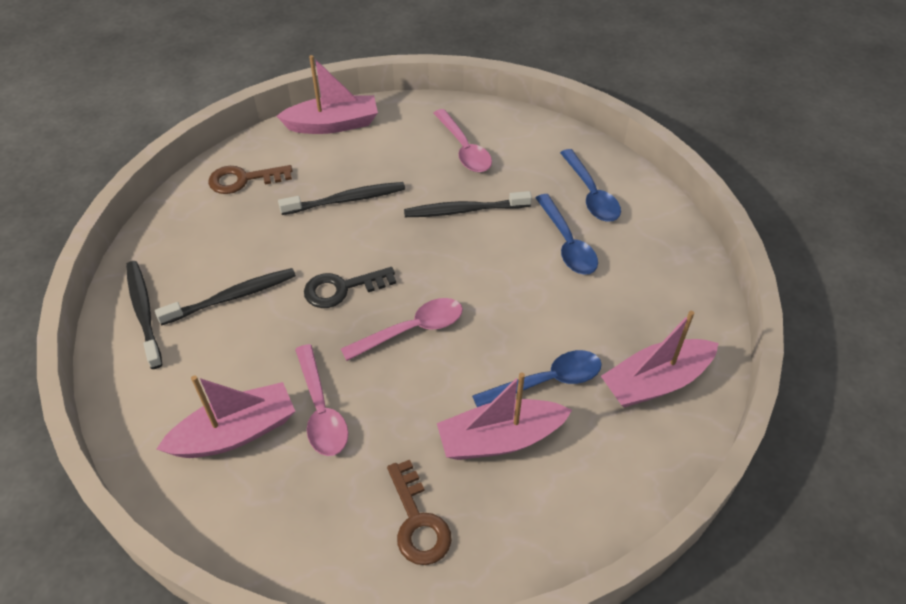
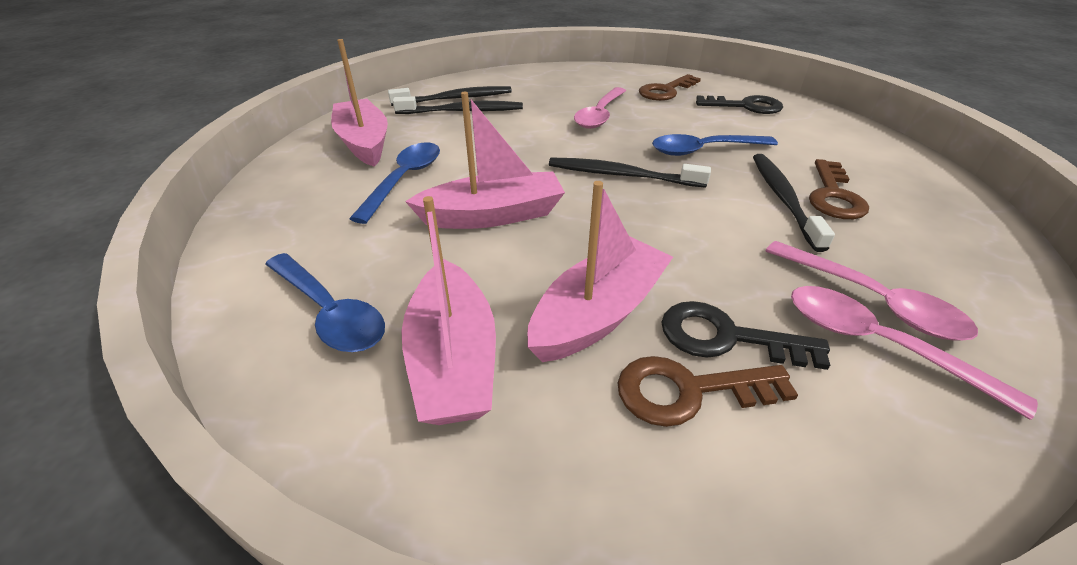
black key: 1 -> 2
brown key: 2 -> 3

